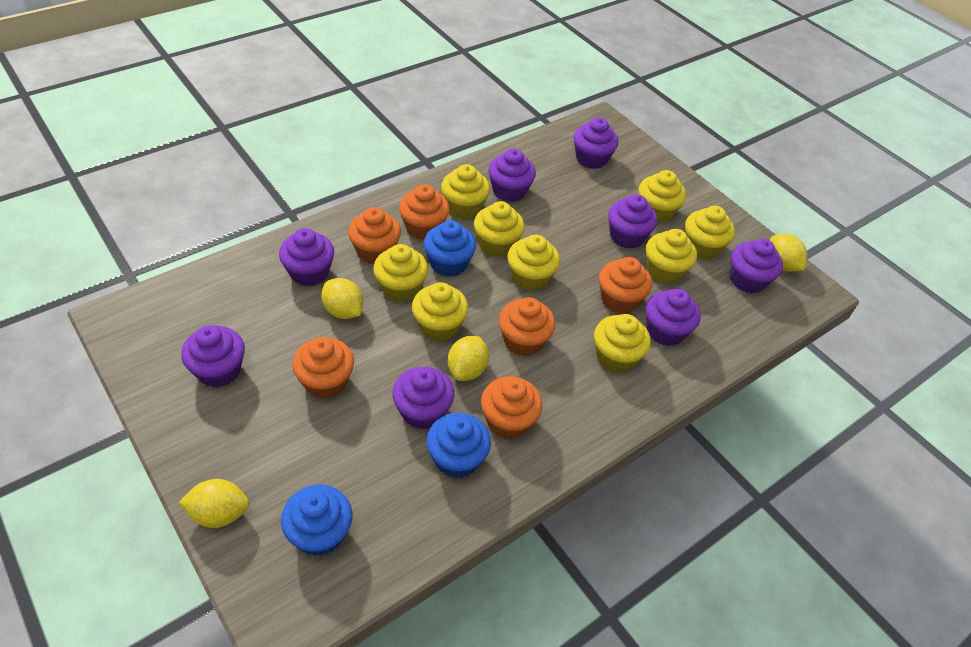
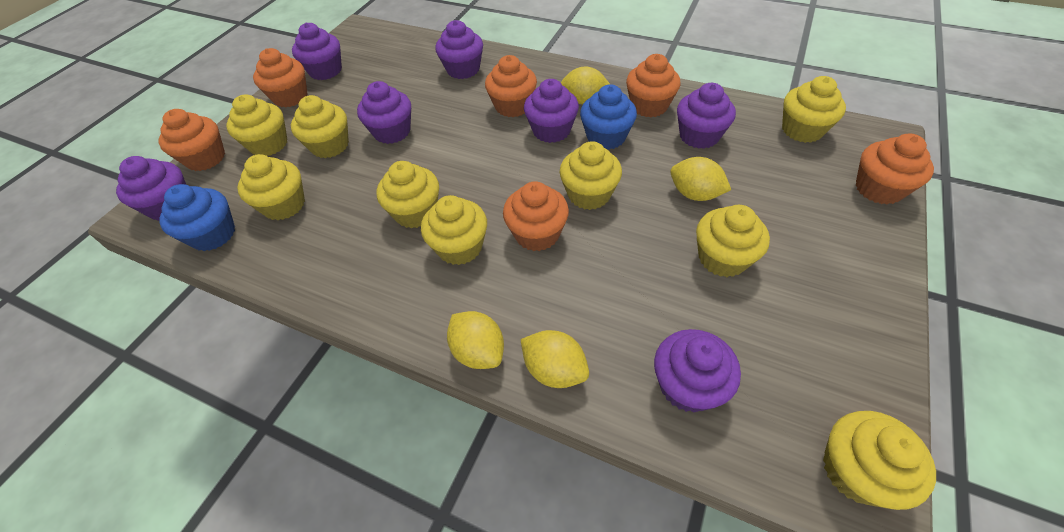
blue cupcake: 3 -> 2
purple cupcake: 8 -> 7

